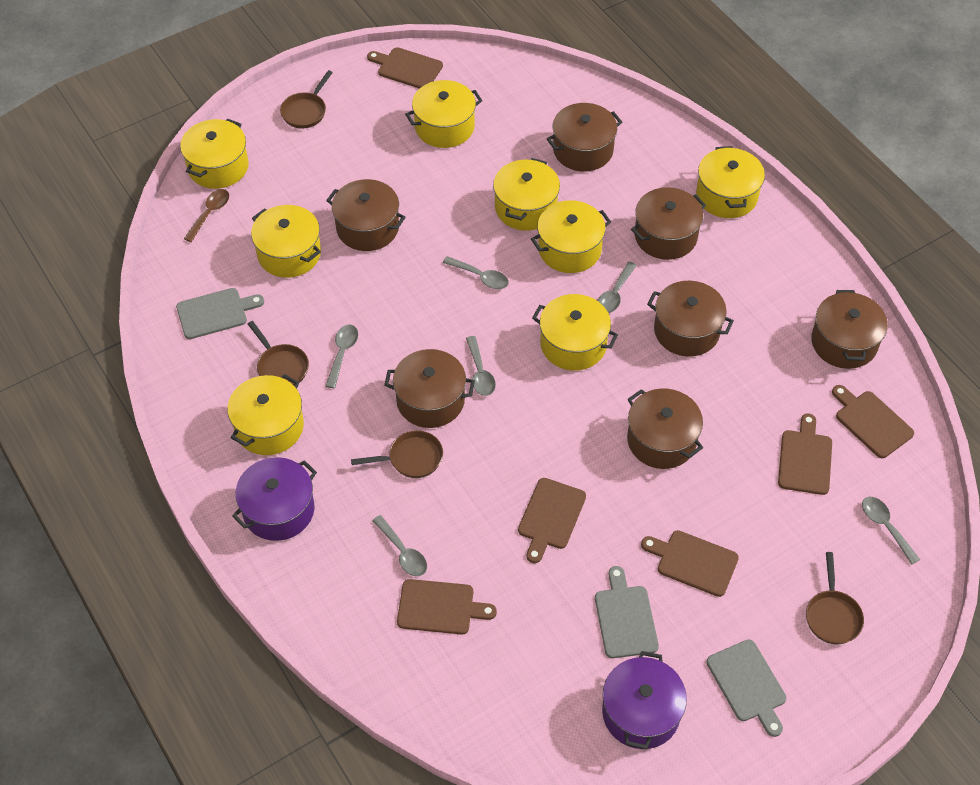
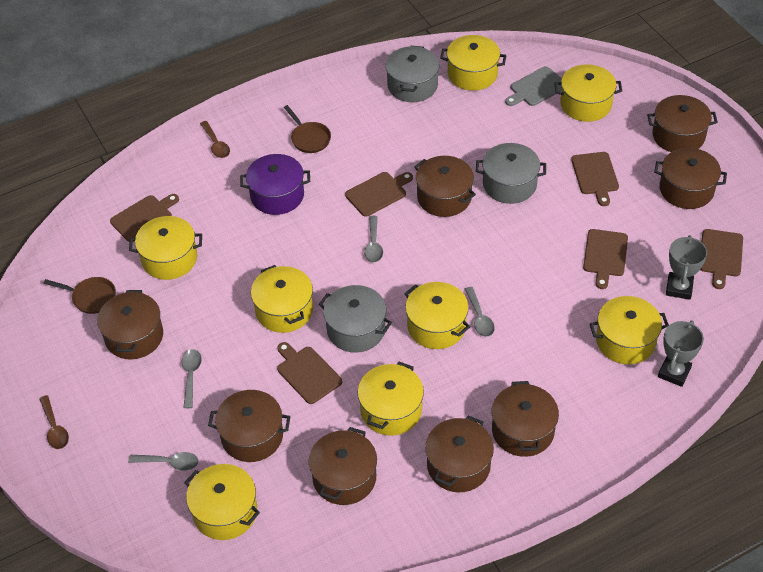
brown pan: 4 -> 2
brown pot: 7 -> 8
brown spoon: 1 -> 2
grey cutting board: 3 -> 1
grey pot: 0 -> 3
grey spoon: 6 -> 4
grey trophy: 0 -> 2
purple pot: 2 -> 1

